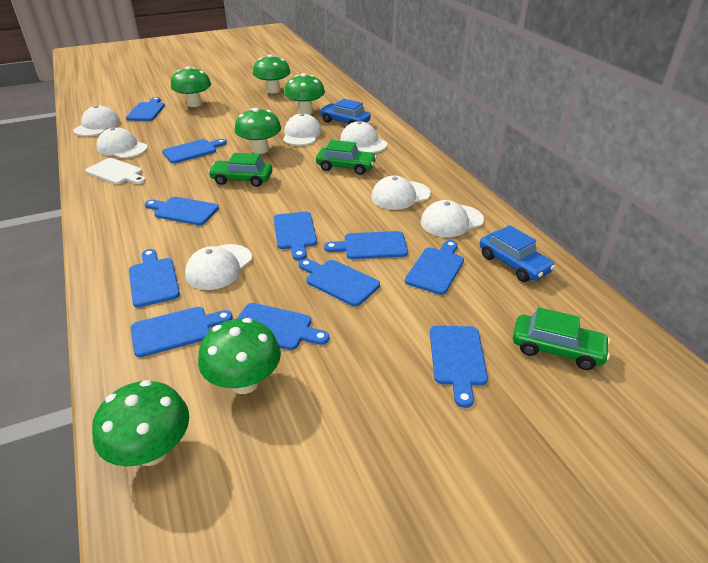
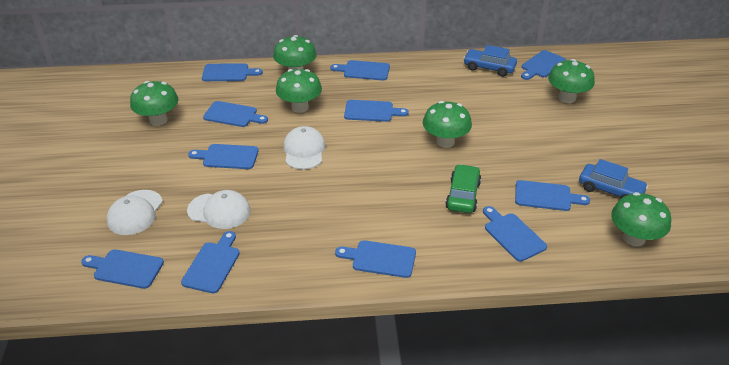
green car: 3 -> 1
white cap: 7 -> 3
white cutting board: 1 -> 0

